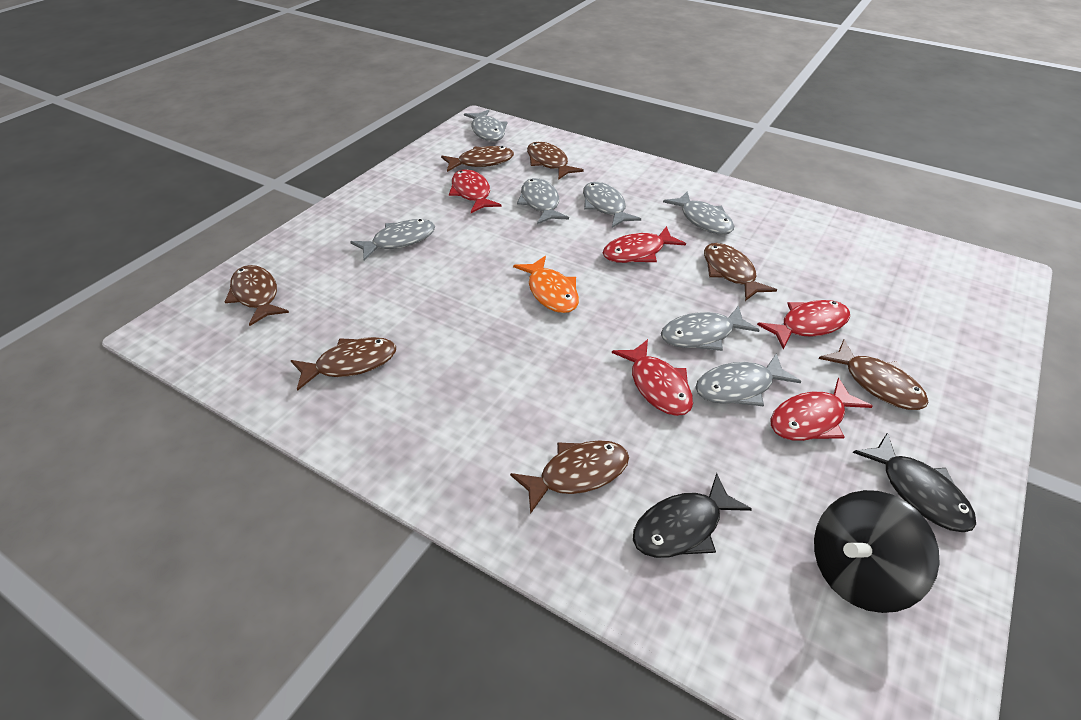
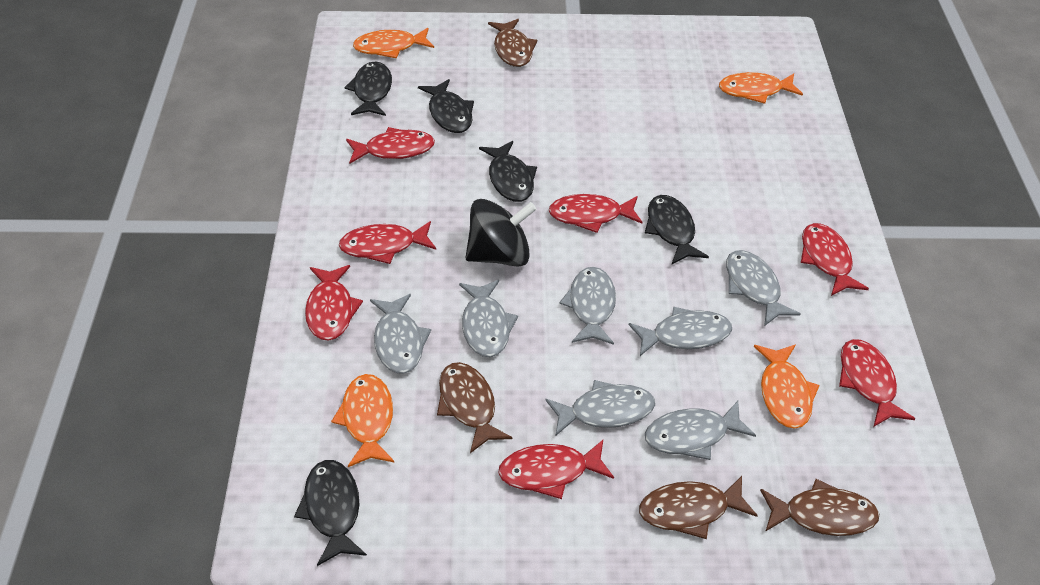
black fish: 2 -> 5
brown fish: 7 -> 4
orange fish: 1 -> 4
red fish: 5 -> 7

